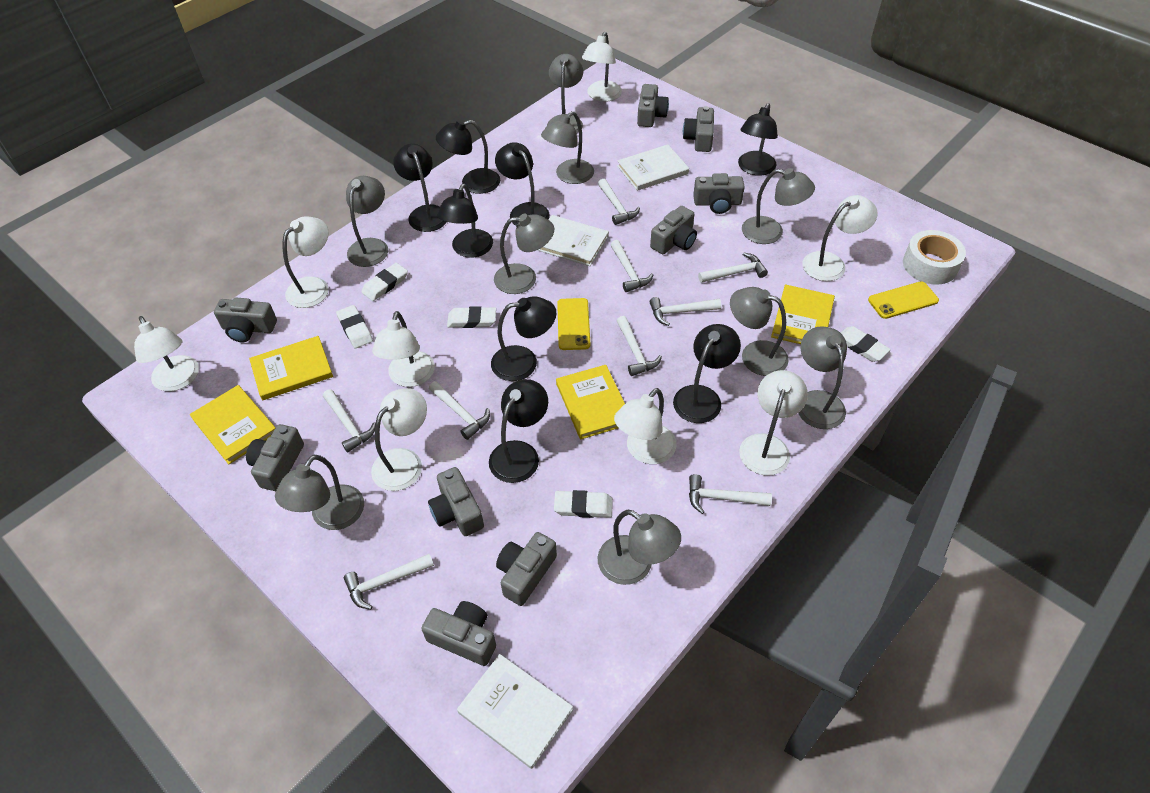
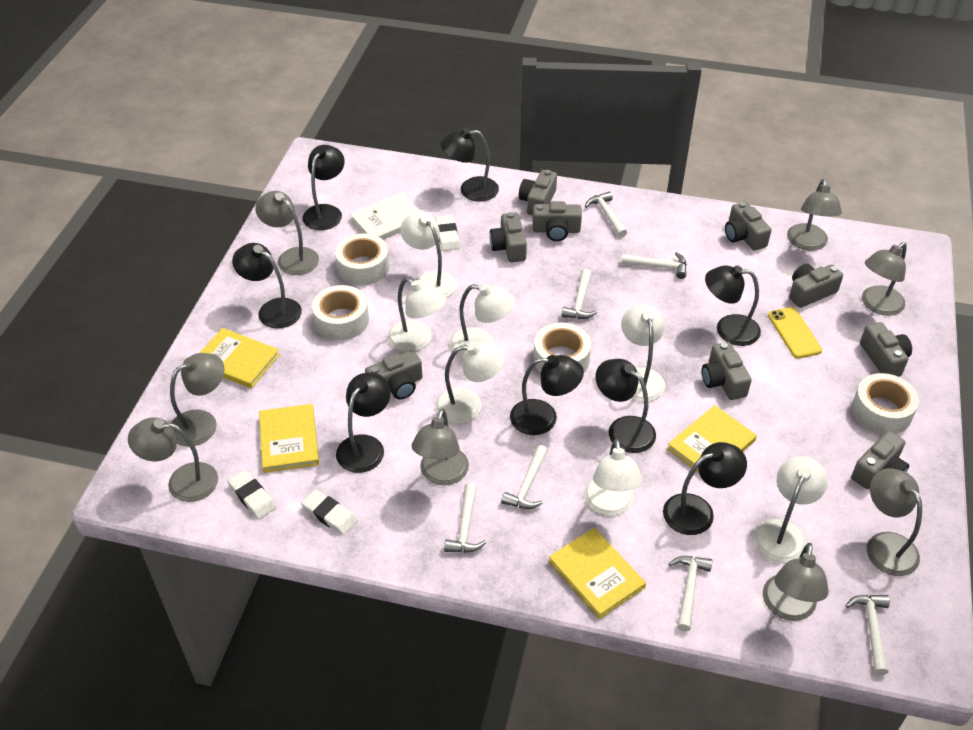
grey lamp: 9 -> 8
white book: 3 -> 1
white eraser: 5 -> 3
white hammer: 9 -> 7
white lamp: 8 -> 7
white tape: 1 -> 4
yellow phone: 2 -> 1

